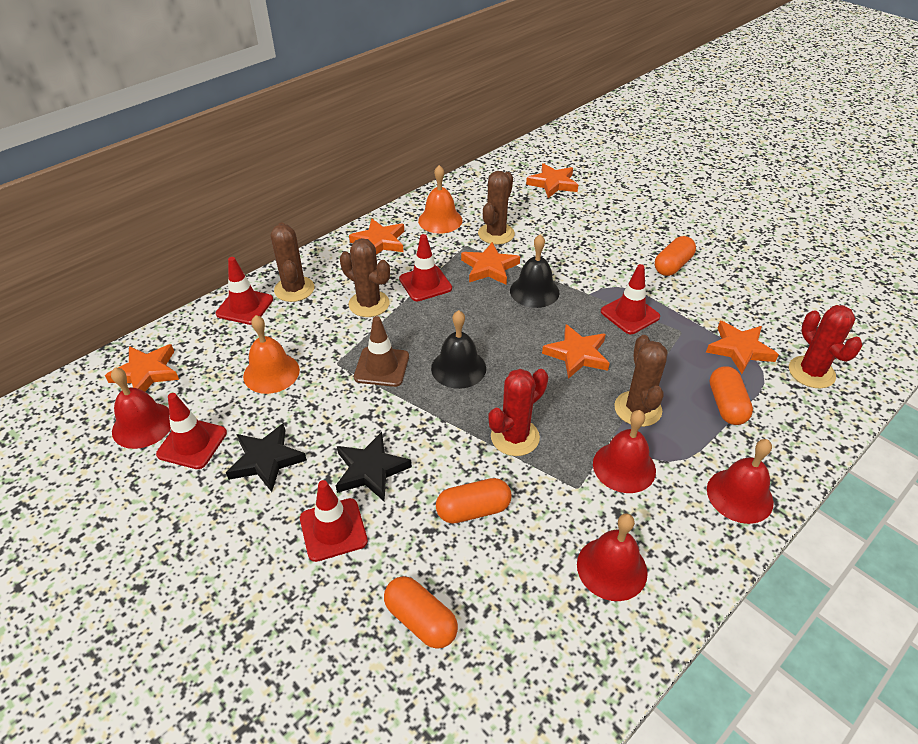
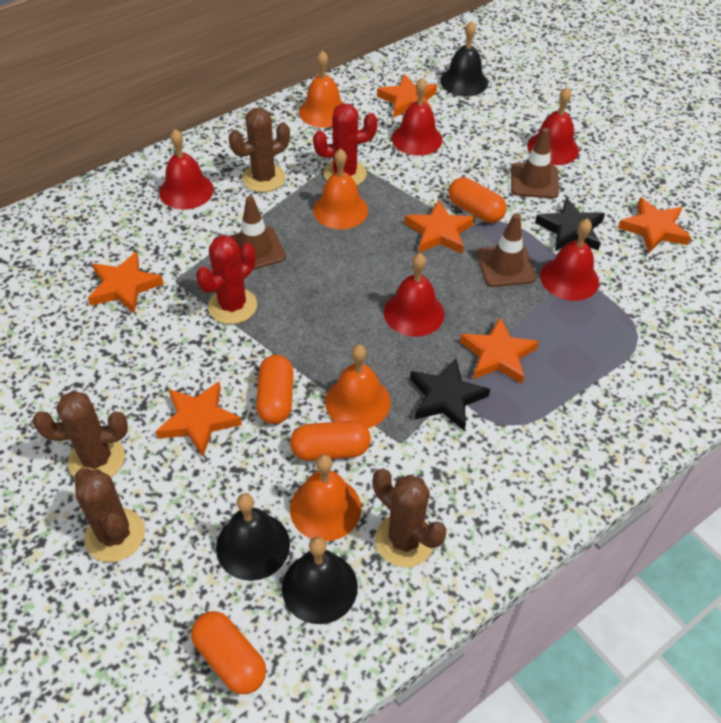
black bell: 2 -> 3
brown traffic cone: 1 -> 3
orange bell: 2 -> 4
red bell: 4 -> 5
red traffic cone: 5 -> 0

